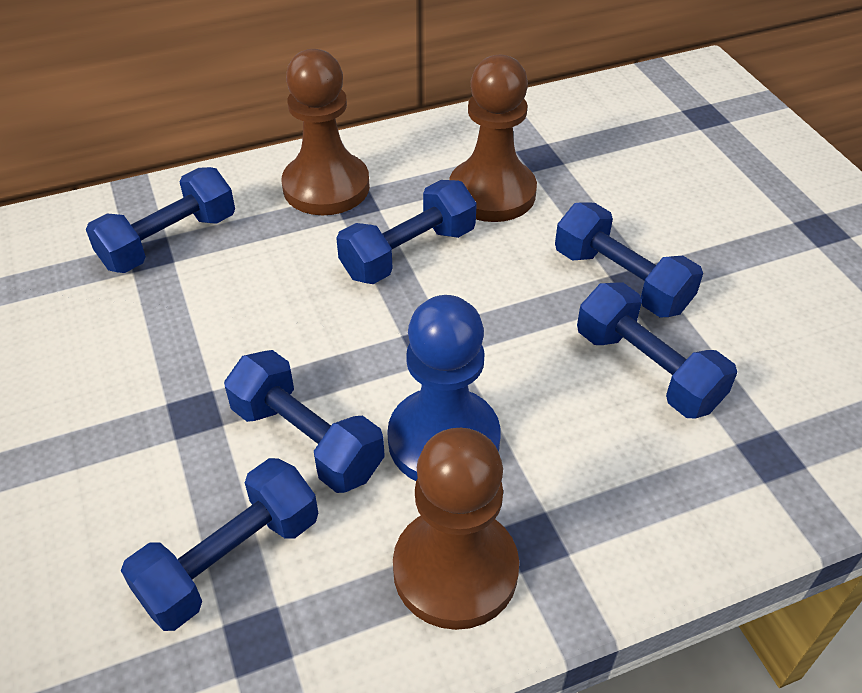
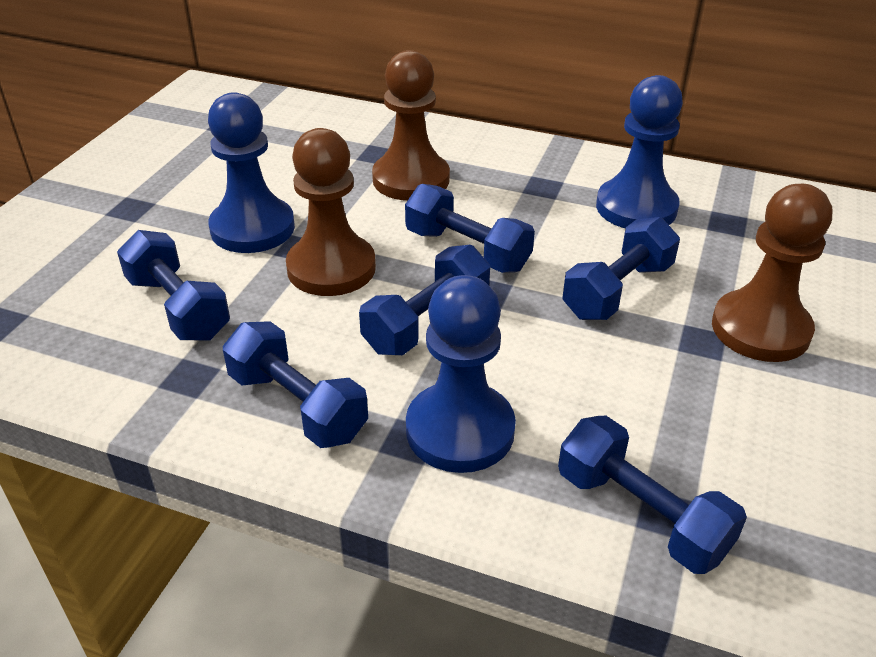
blue pawn: 1 -> 3

